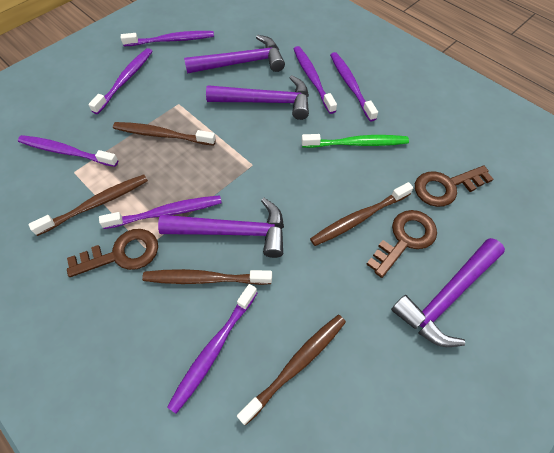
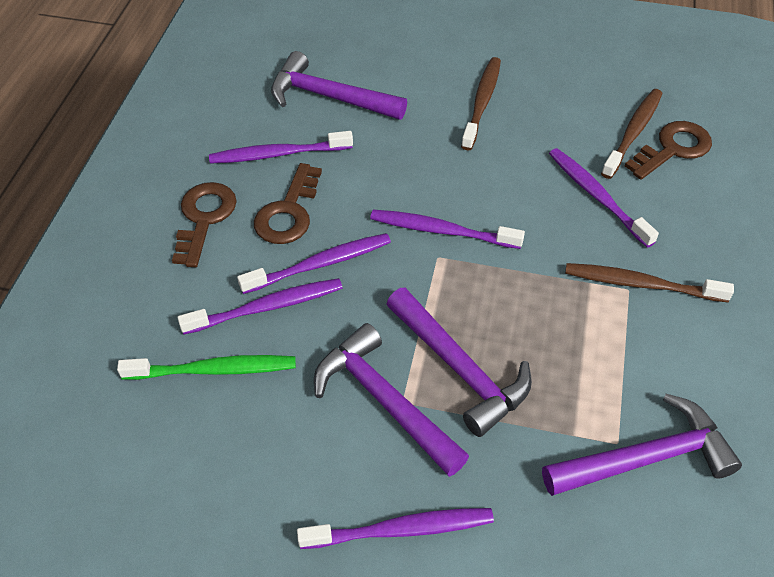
brown toothbrush: 5 -> 3
purple toothbrush: 7 -> 6

